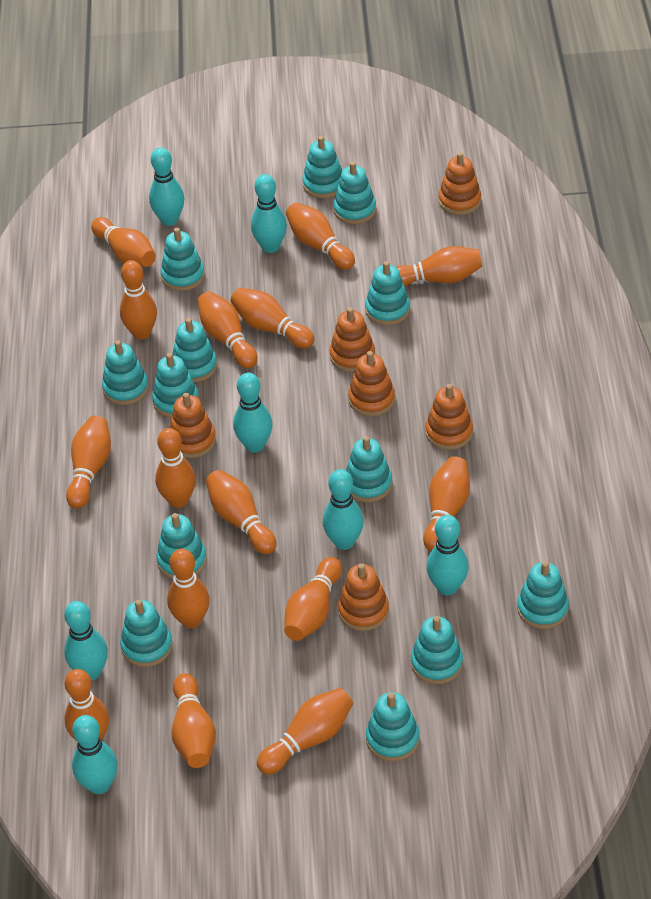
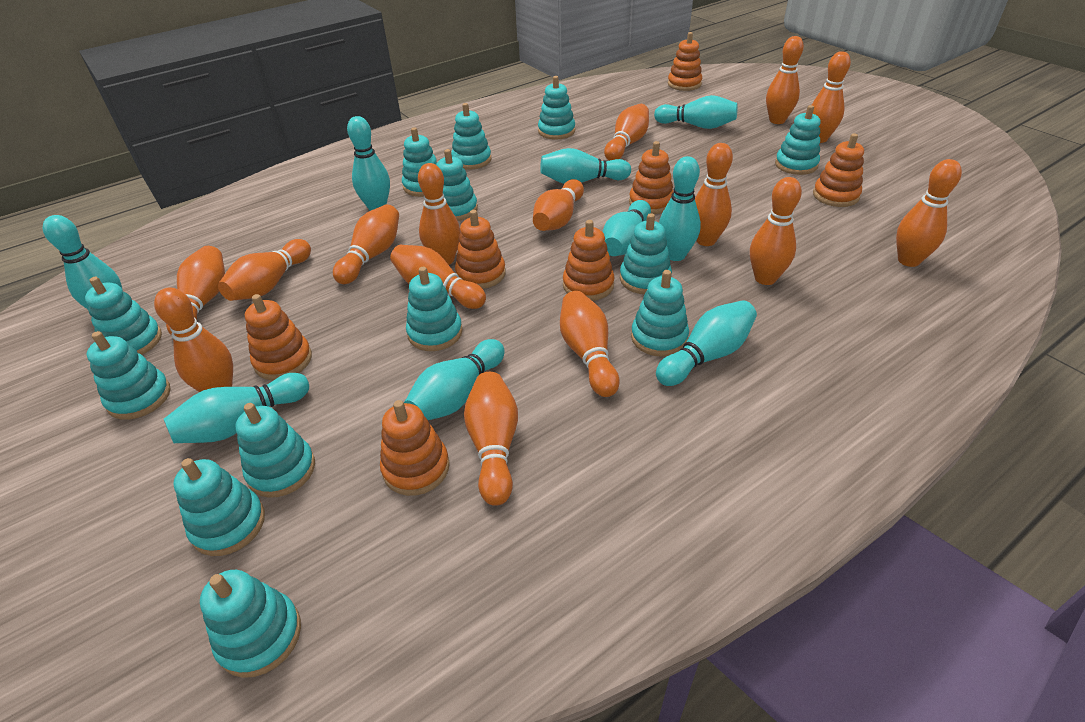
orange stacking toy: 6 -> 7
turquoise bowling pin: 7 -> 9

